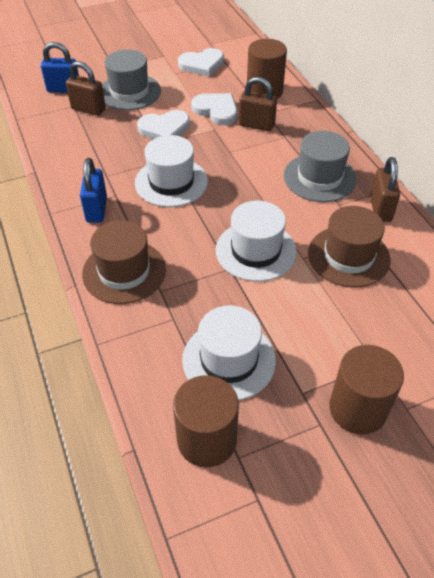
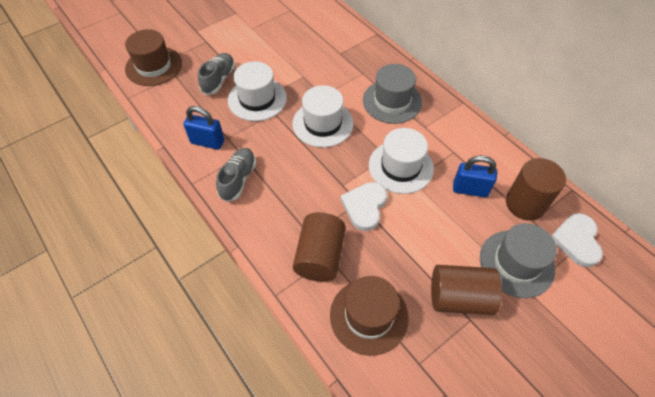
brown padlock: 3 -> 0
grey shoe: 0 -> 2
white heart: 3 -> 2

